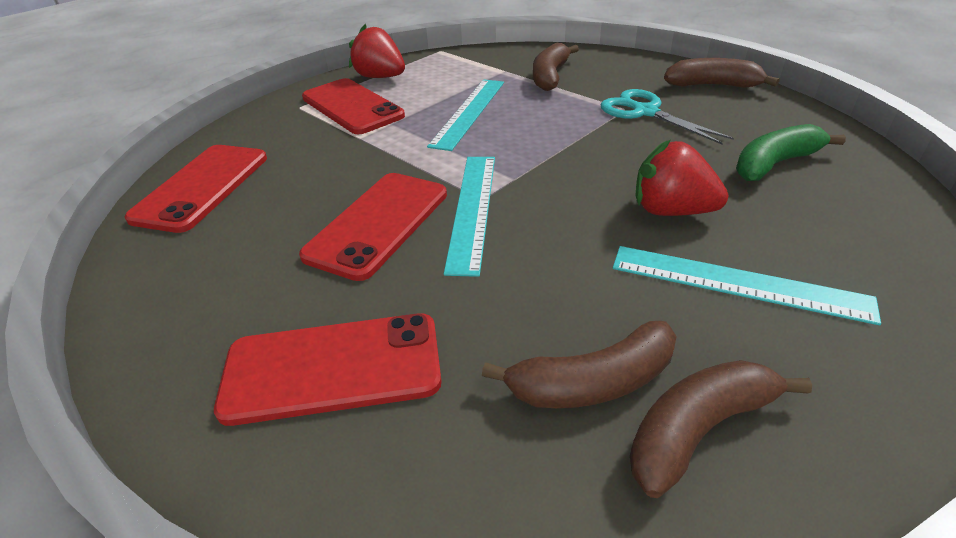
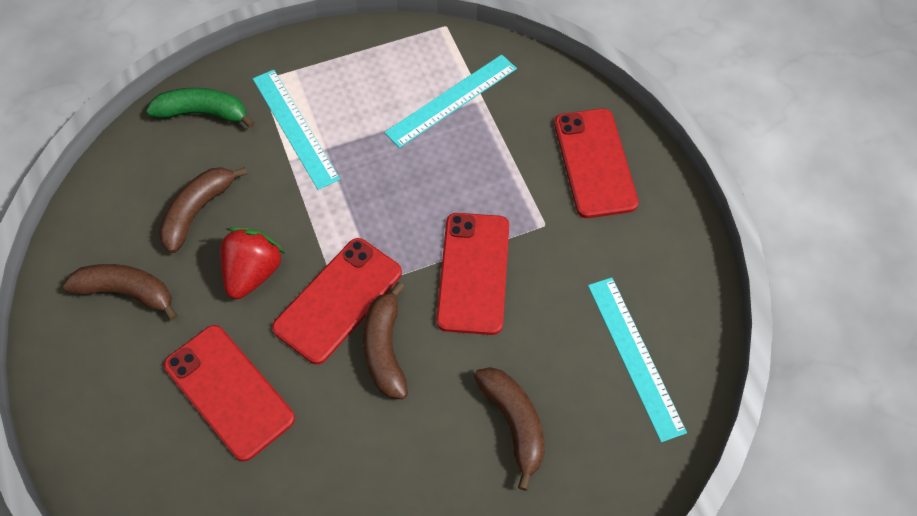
red strawberry: 2 -> 1
turquoise scissors: 1 -> 0

